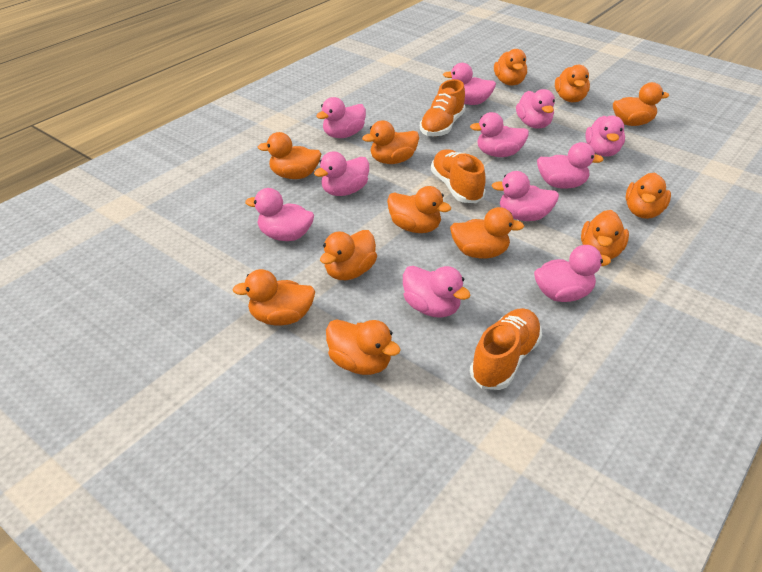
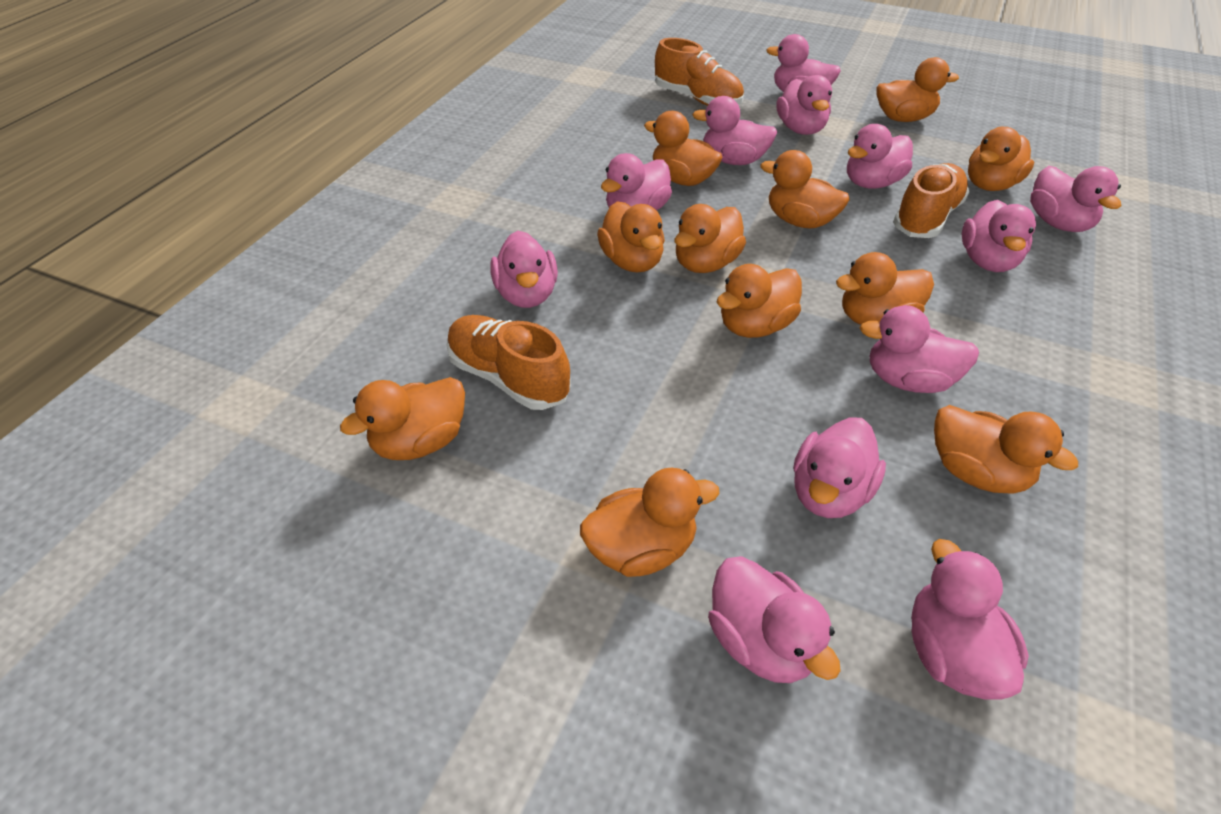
orange duck: 12 -> 11
pink duck: 11 -> 12

